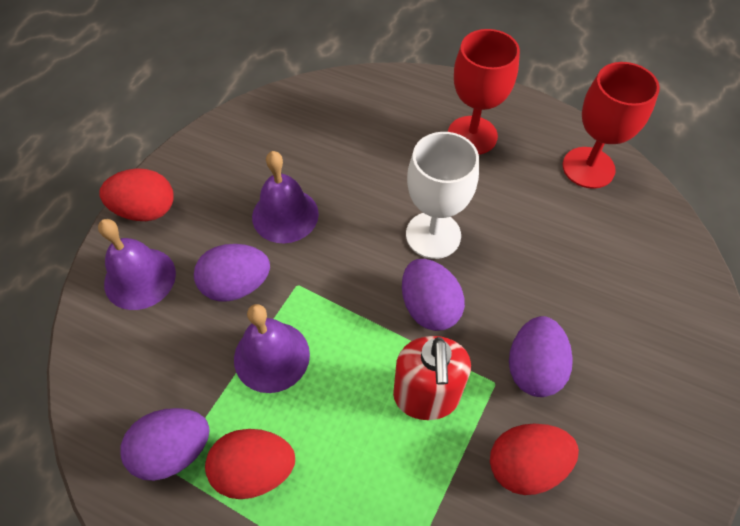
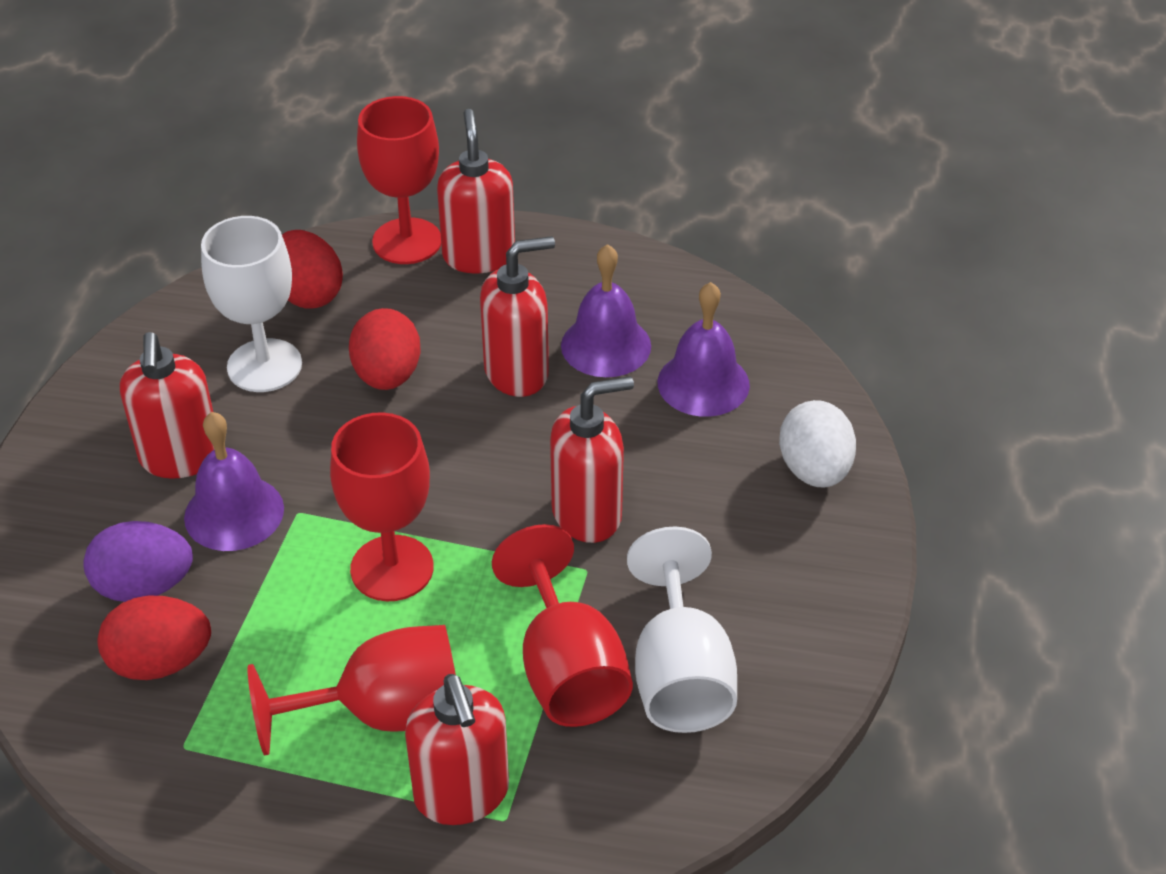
purple egg: 4 -> 1
red goblet: 2 -> 4
red soap dispenser: 1 -> 5
white egg: 0 -> 1
white goblet: 1 -> 2

